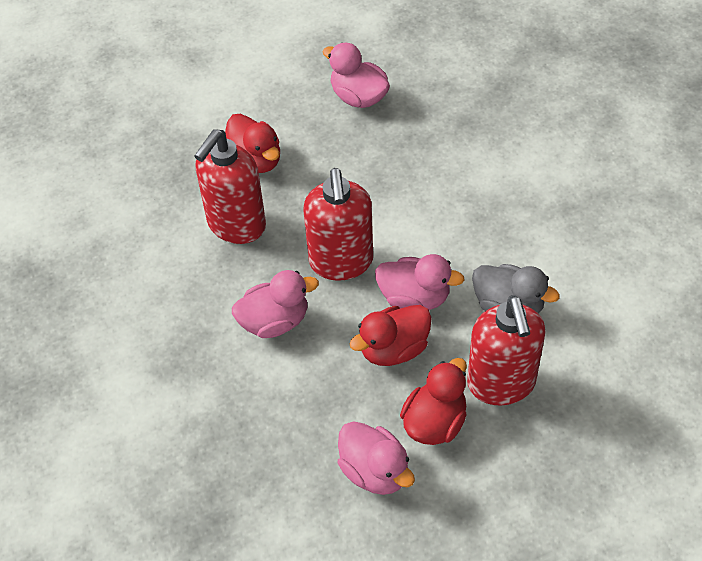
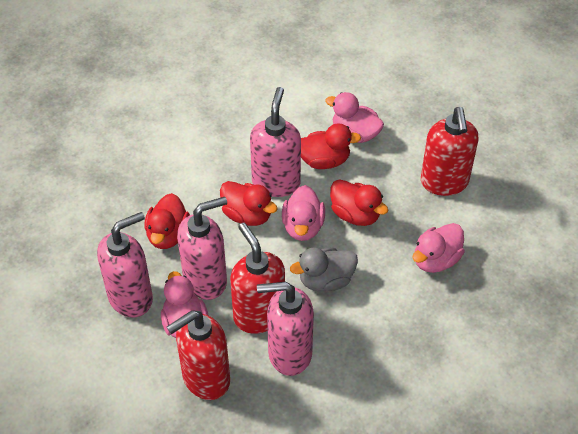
pink soap dispenser: 0 -> 4
red duck: 3 -> 4

